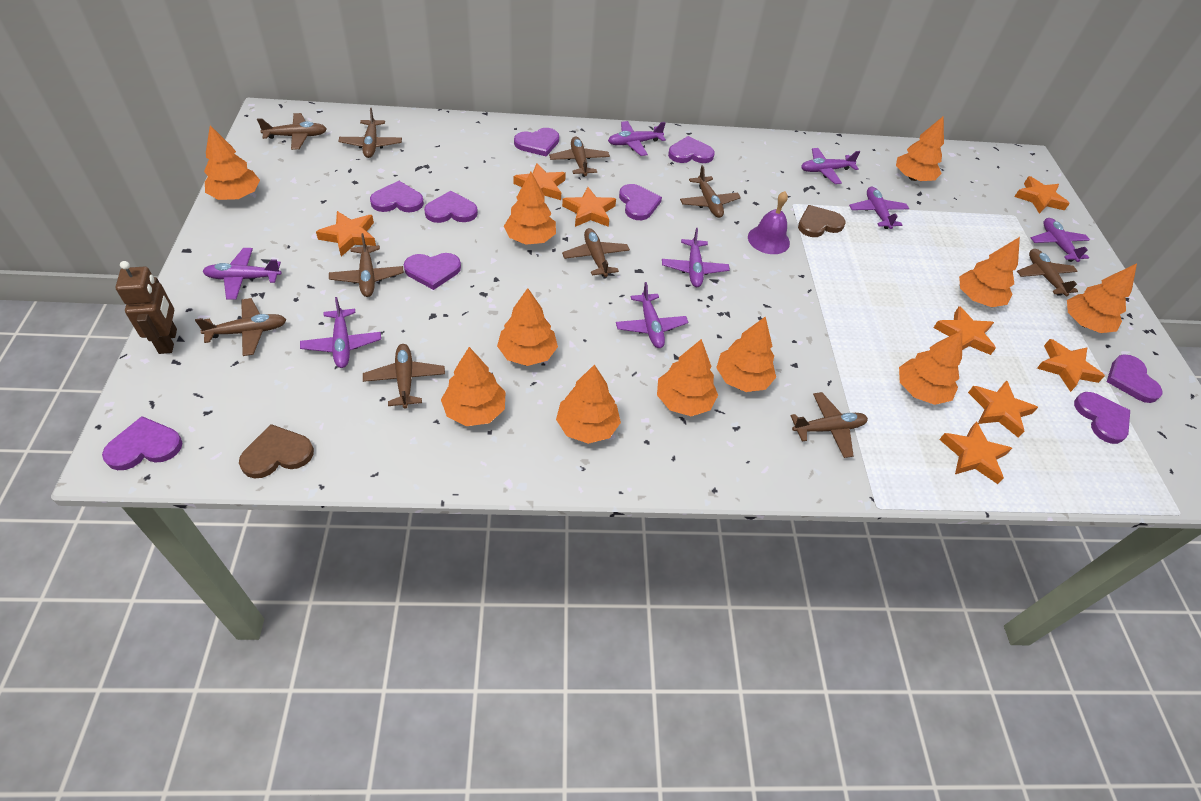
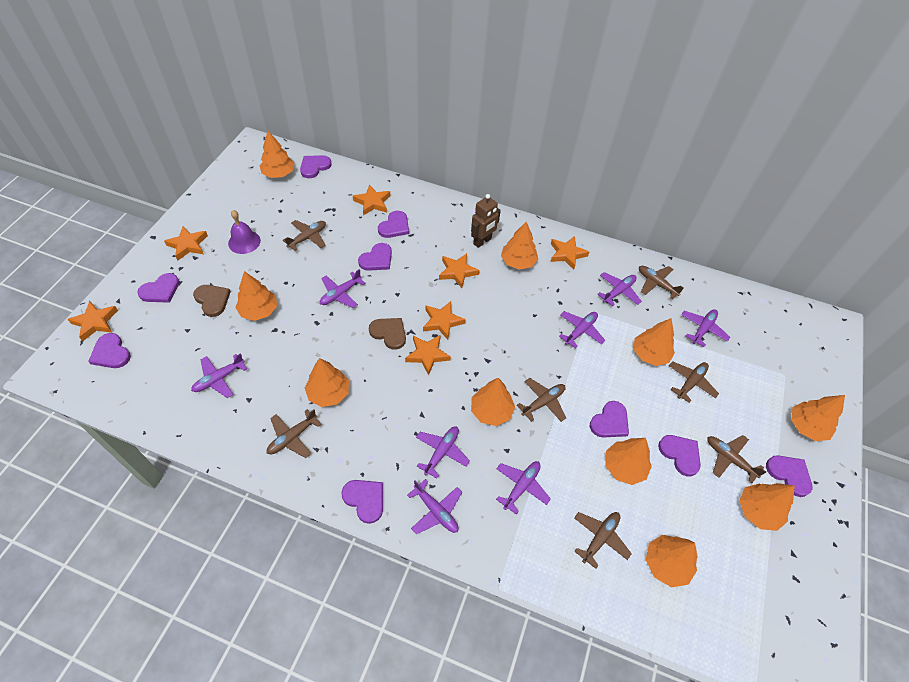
brown plane: 10 -> 7
orange star: 8 -> 7
orange tree: 11 -> 10

